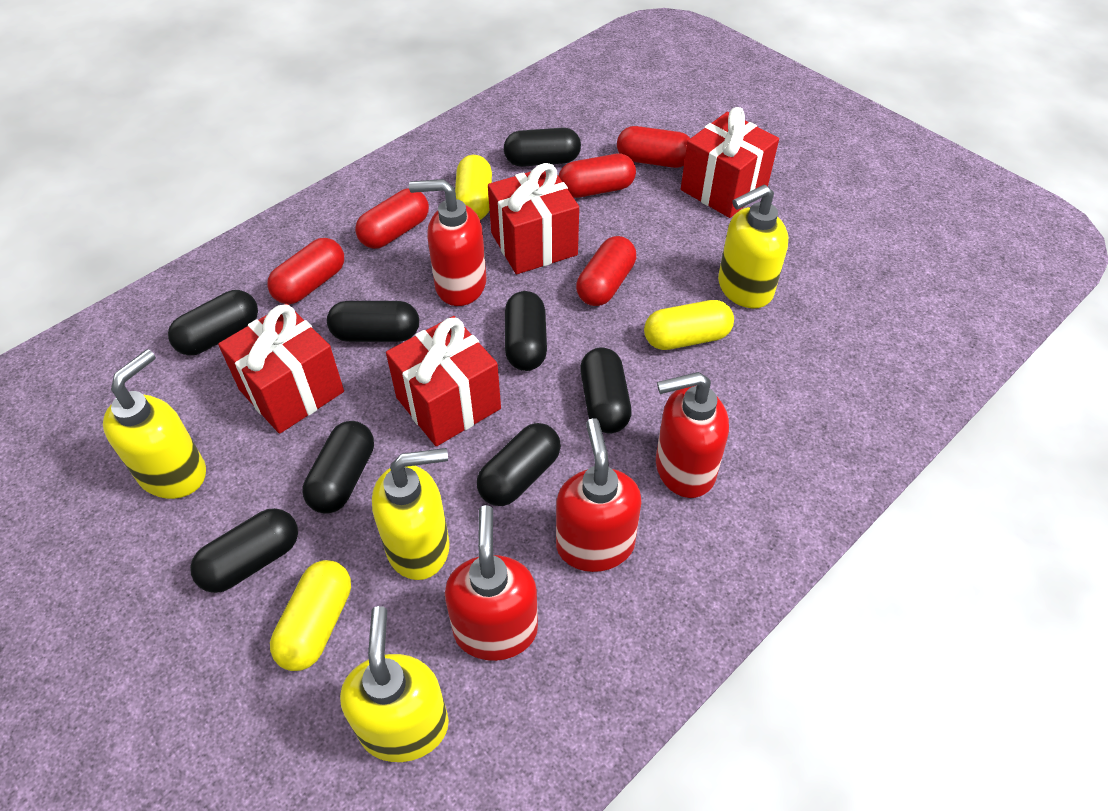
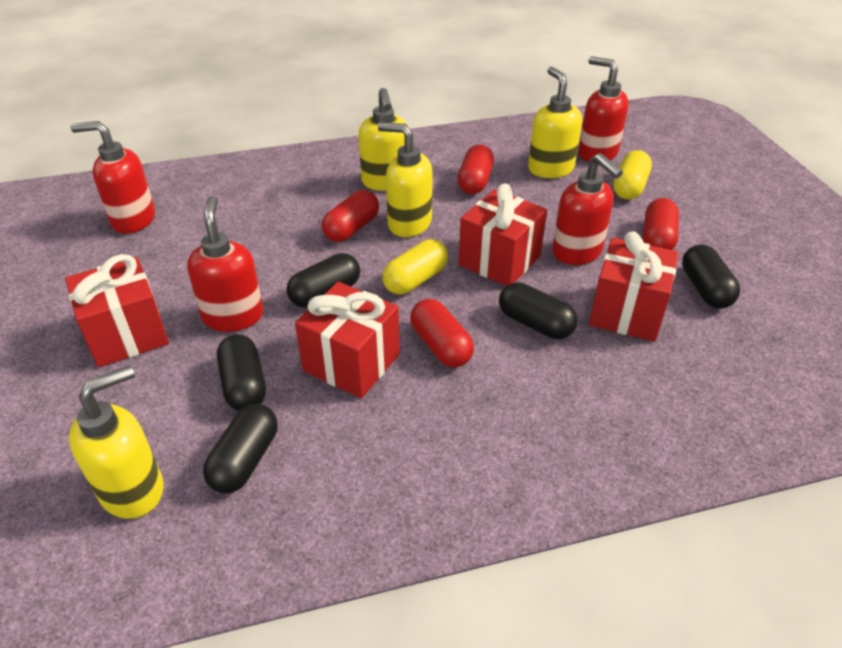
black capsule: 8 -> 5
red capsule: 5 -> 4
yellow capsule: 3 -> 2

